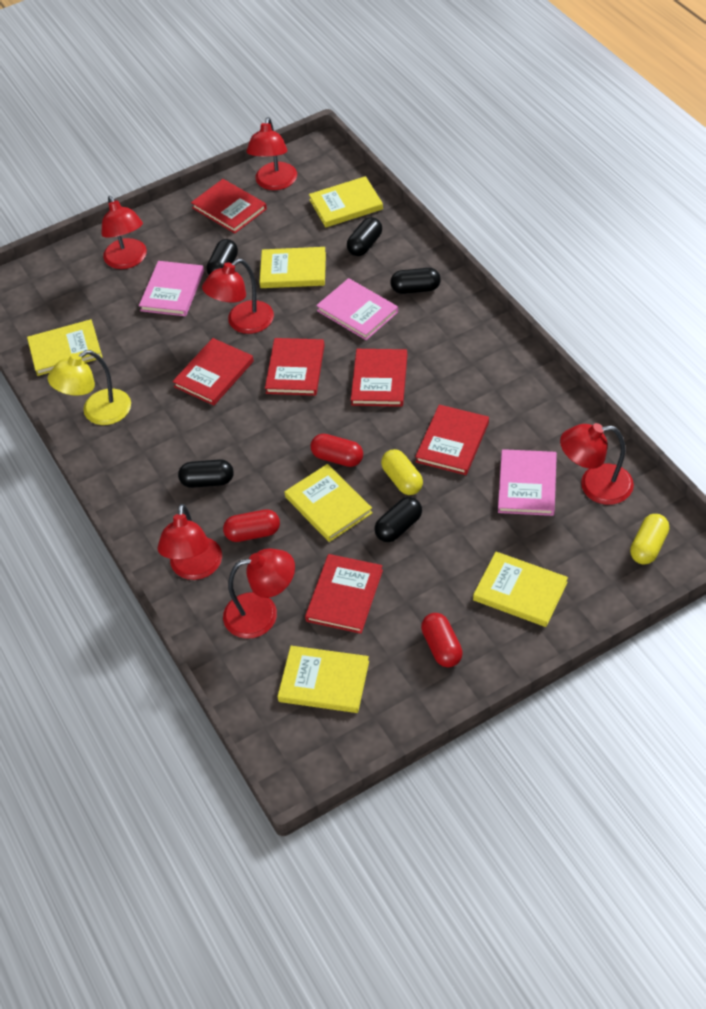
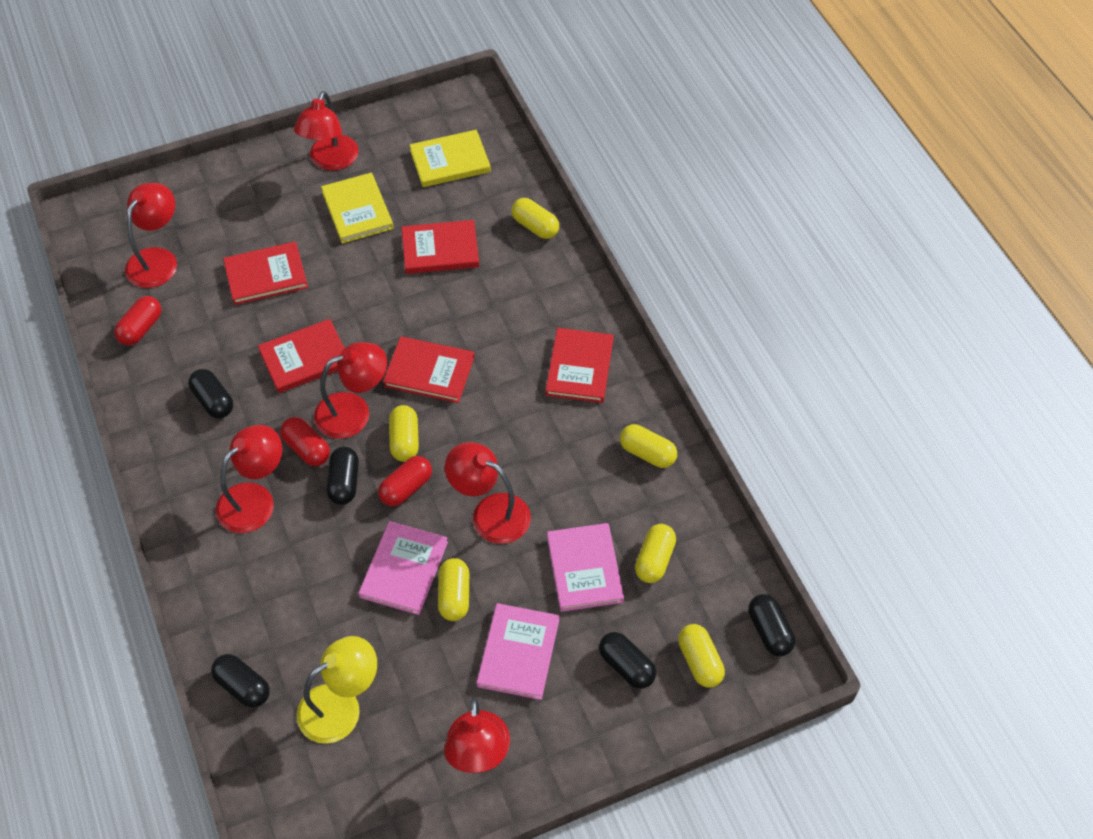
red book: 6 -> 5
yellow book: 6 -> 2
yellow capsule: 2 -> 6

